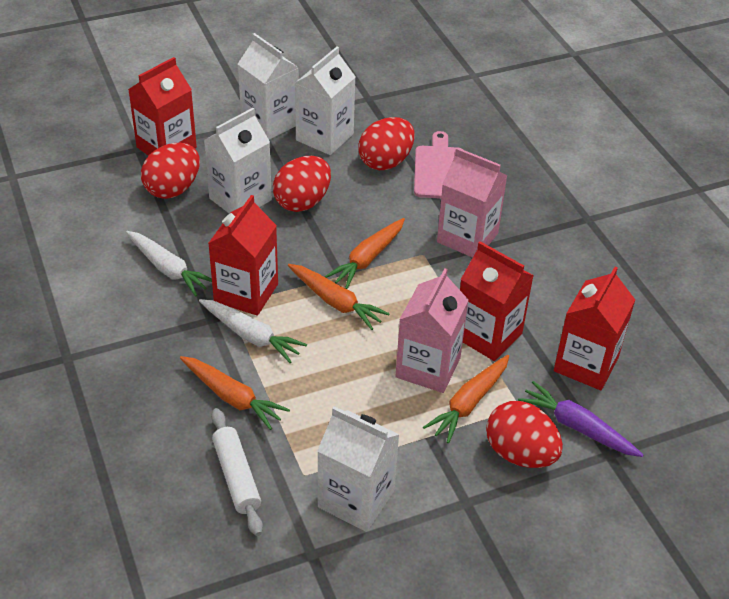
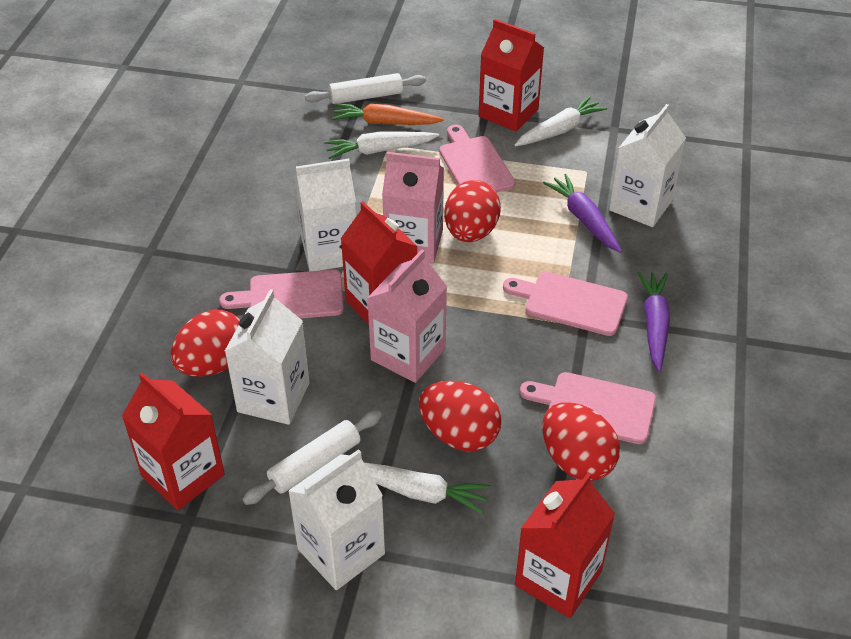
orange carrot: 4 -> 1
pink cutting board: 1 -> 4
purple carrot: 1 -> 2
white carrot: 2 -> 3
white rolling pin: 1 -> 2

